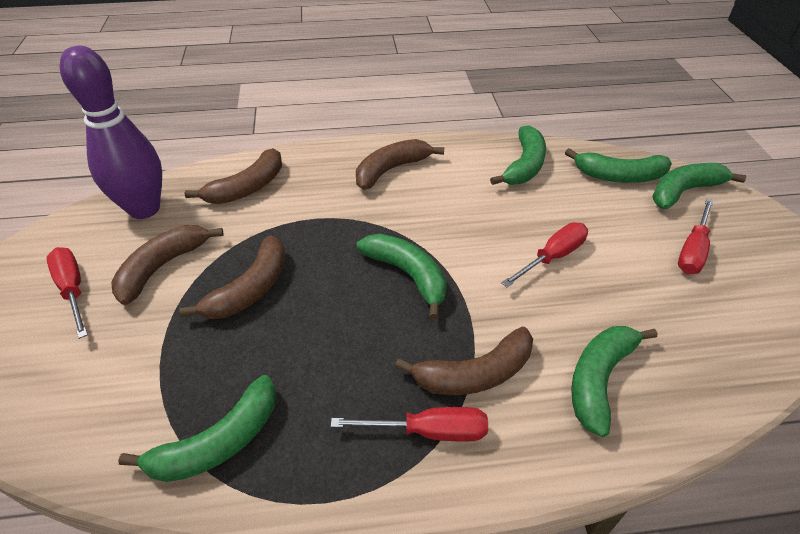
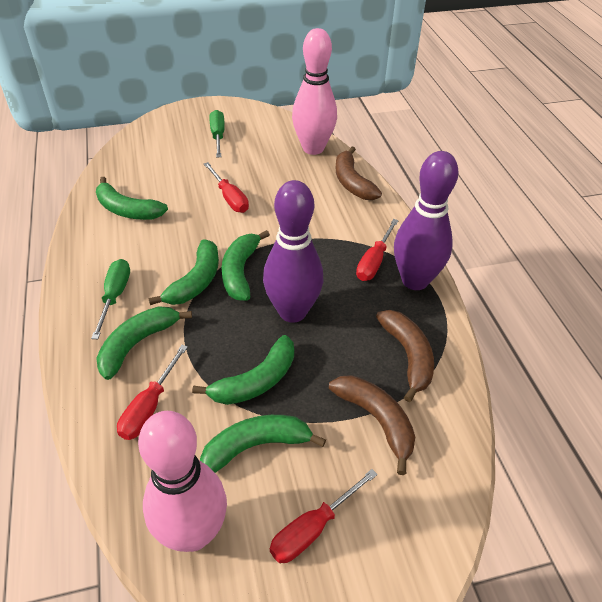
brown banana: 5 -> 3
green screwdriver: 0 -> 2
pink bowling pin: 0 -> 2
purple bowling pin: 1 -> 2

